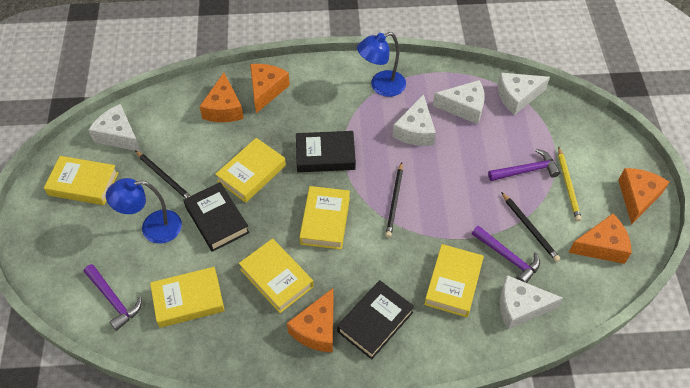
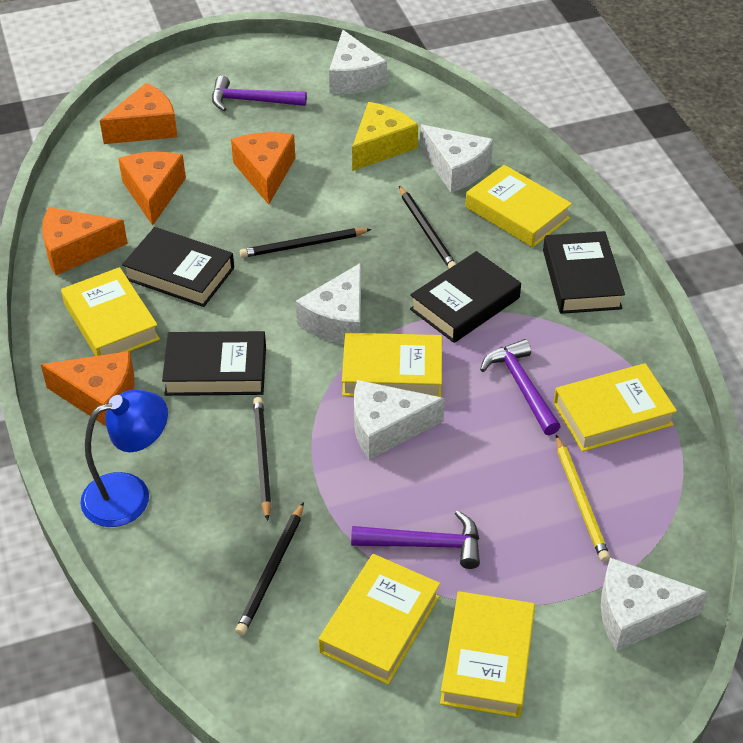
black book: 3 -> 4
black pencil: 3 -> 4
blue lamp: 2 -> 1
yellow cheese: 0 -> 1

